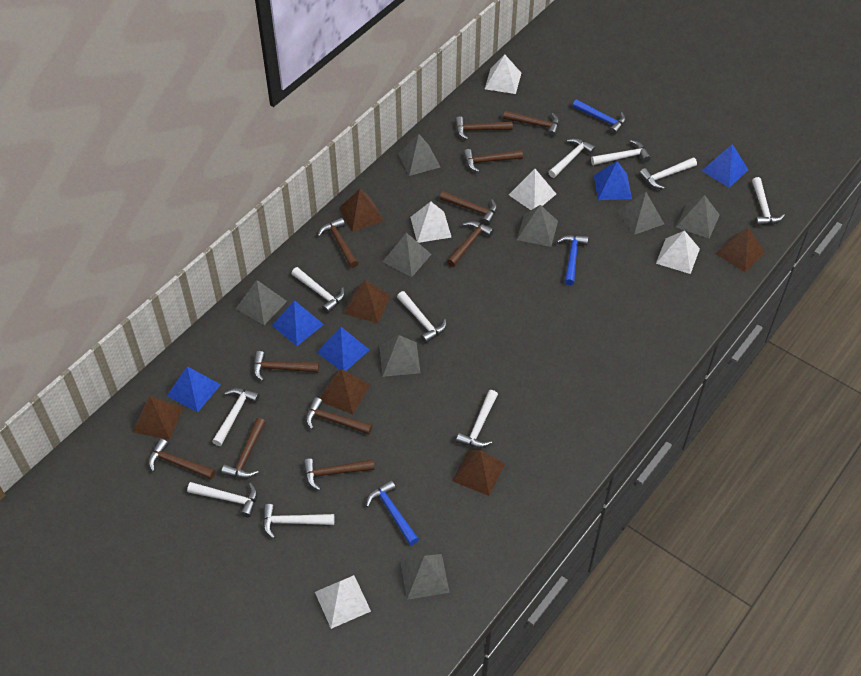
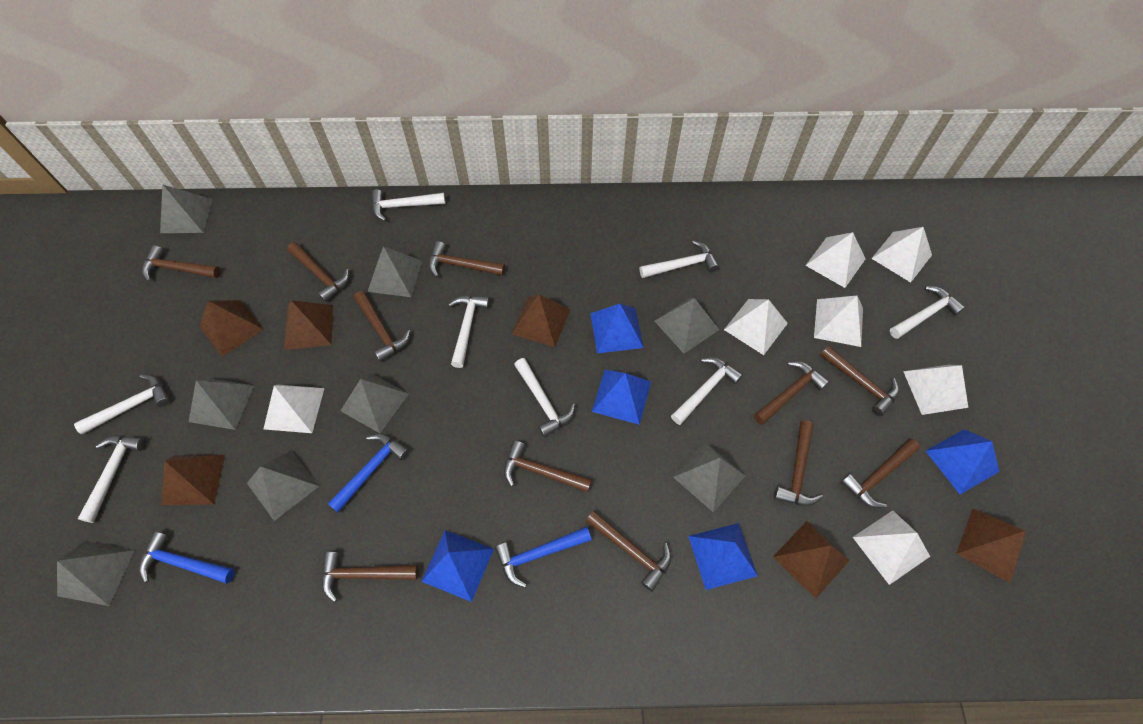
white hammer: 10 -> 8
white pyramid: 5 -> 7

